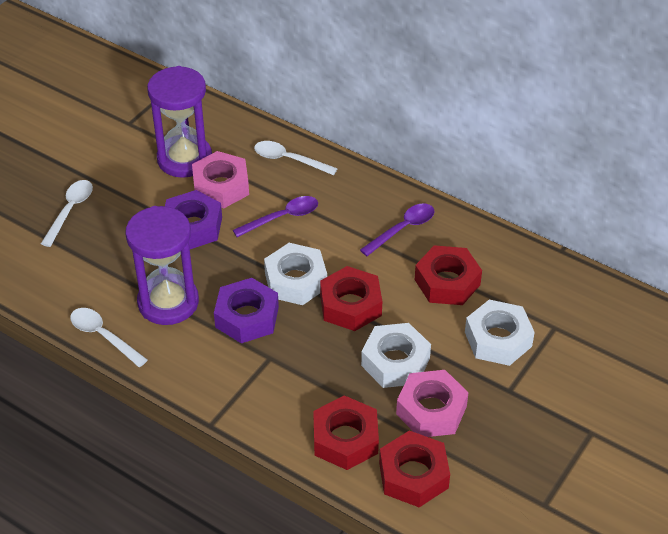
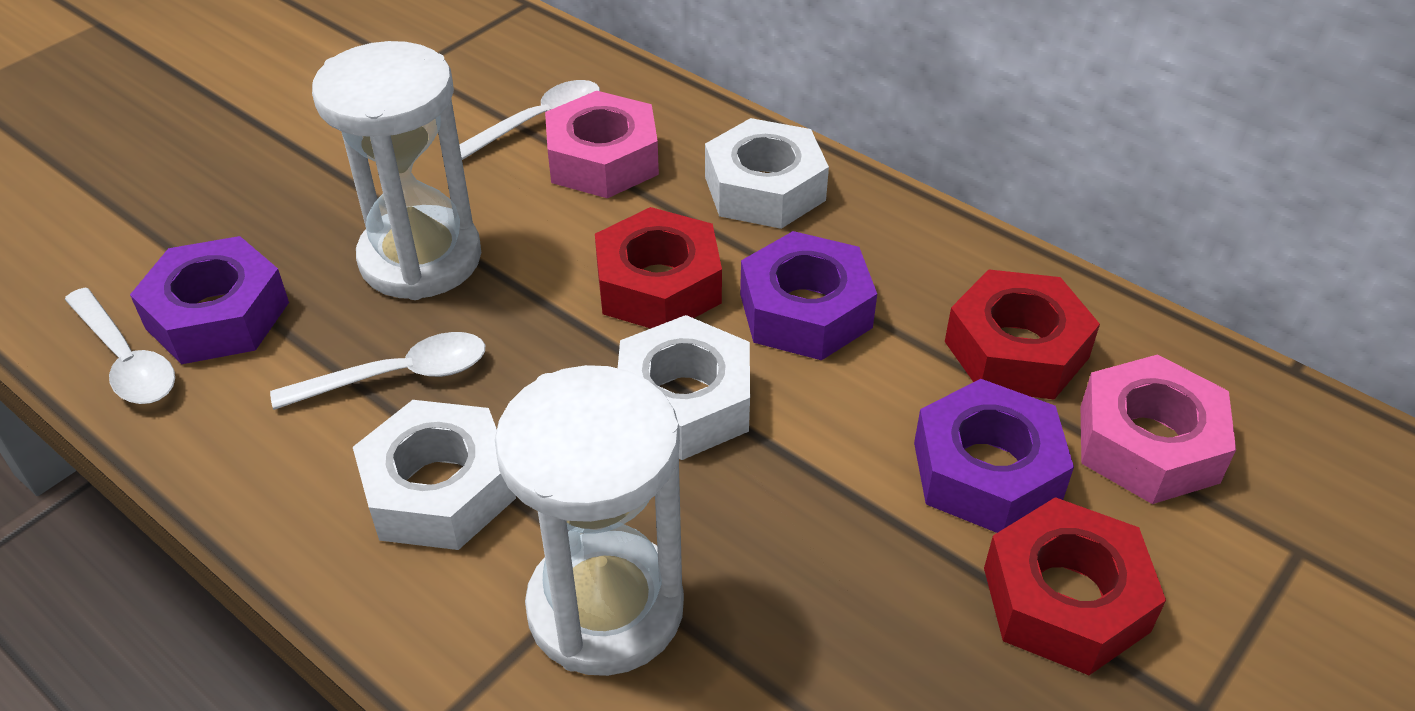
purple hourglass: 2 -> 0
purple nut: 2 -> 3
purple spoon: 2 -> 0
red nut: 4 -> 3
white hourglass: 0 -> 2

